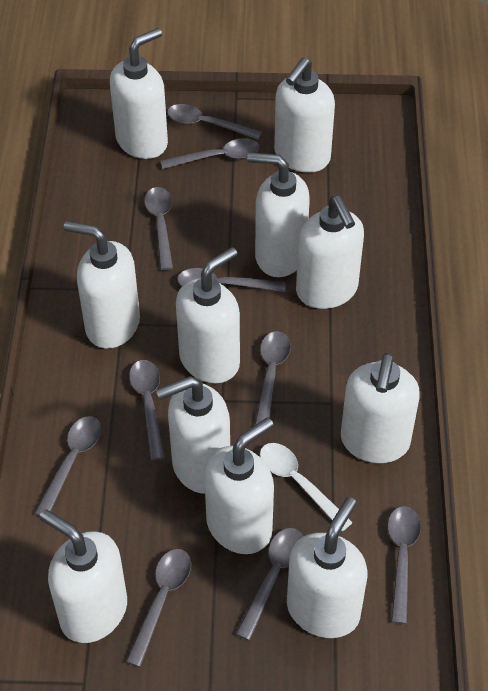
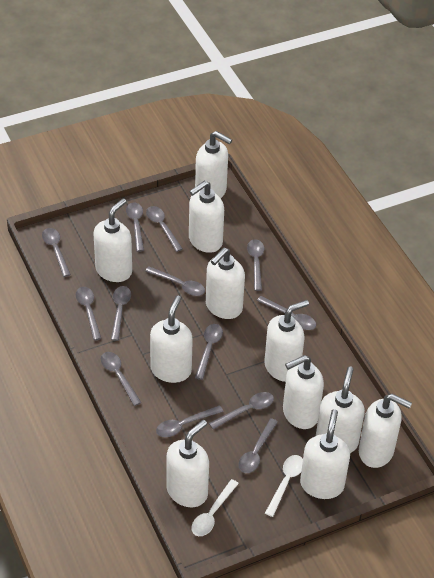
grey spoon: 10 -> 13
white spoon: 1 -> 2

